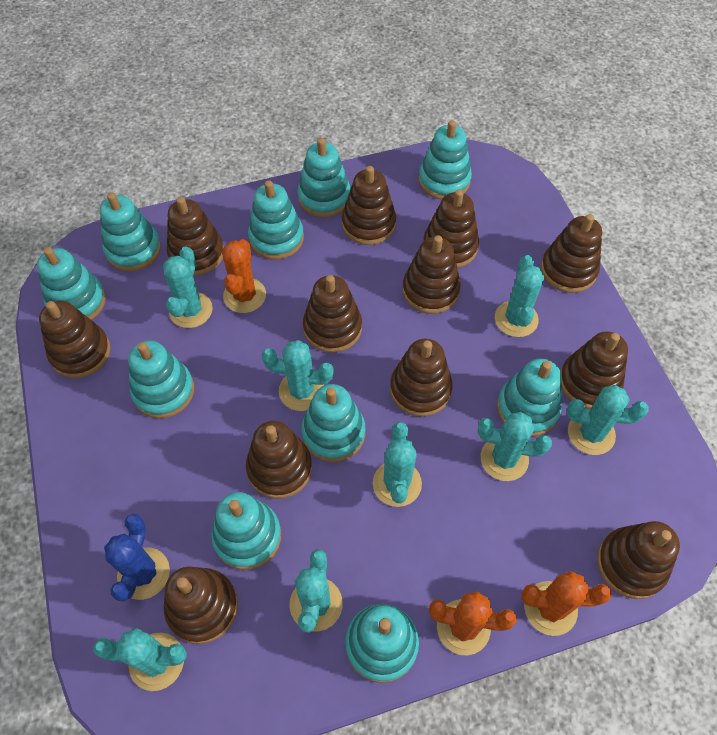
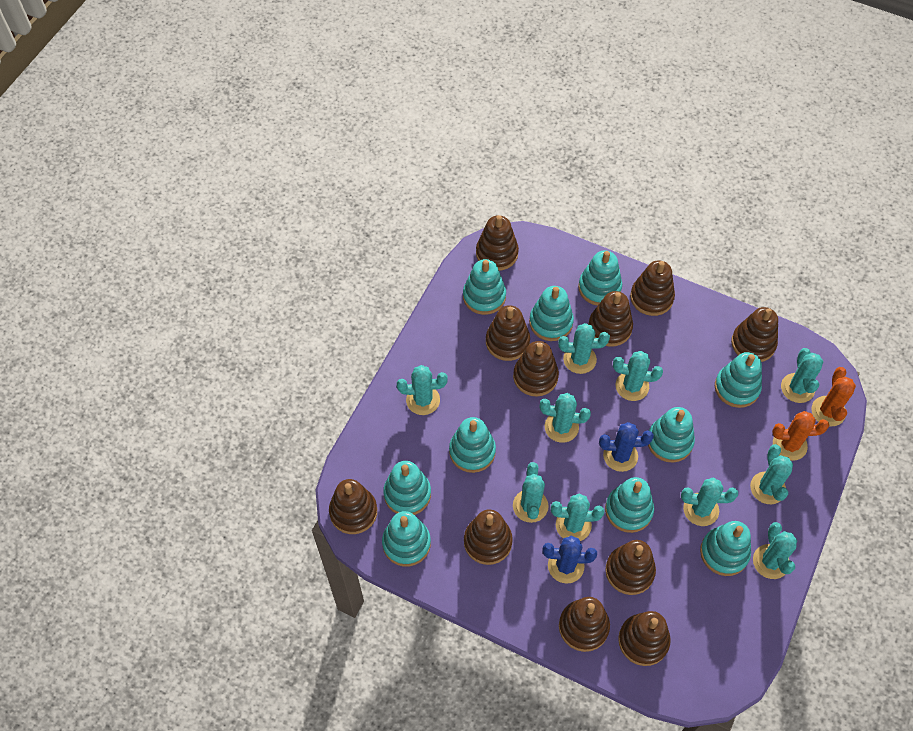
blue cactus: 1 -> 2
brown stacking toy: 12 -> 11
orange cactus: 3 -> 2
turquoise cactus: 8 -> 10

